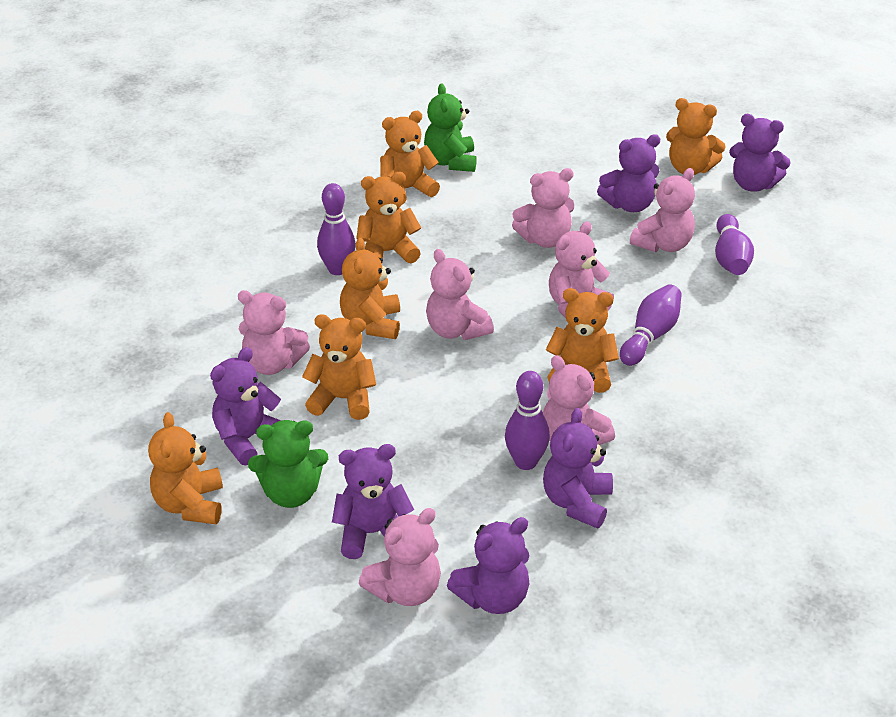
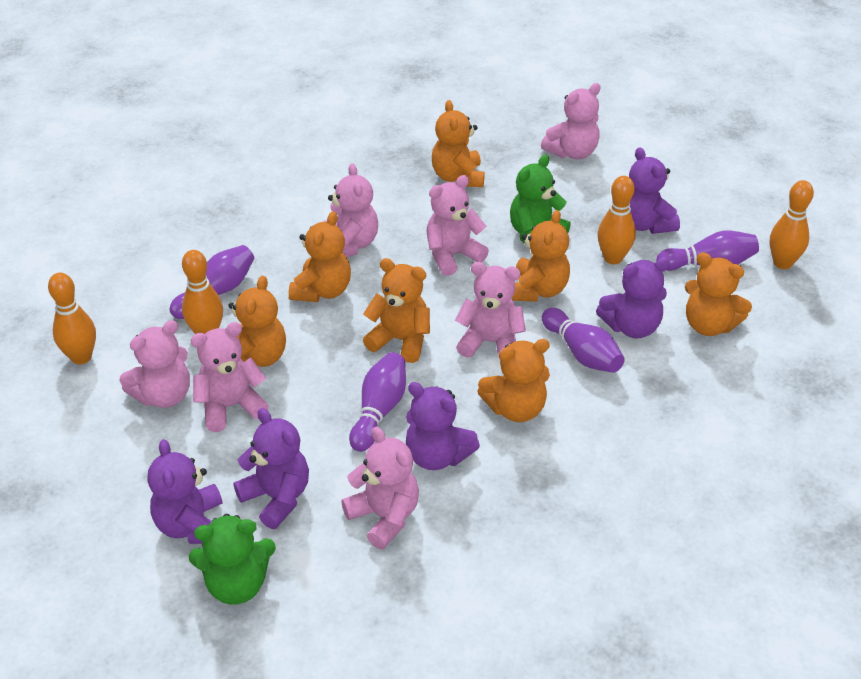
orange bowling pin: 0 -> 4
purple teddy bear: 6 -> 5

